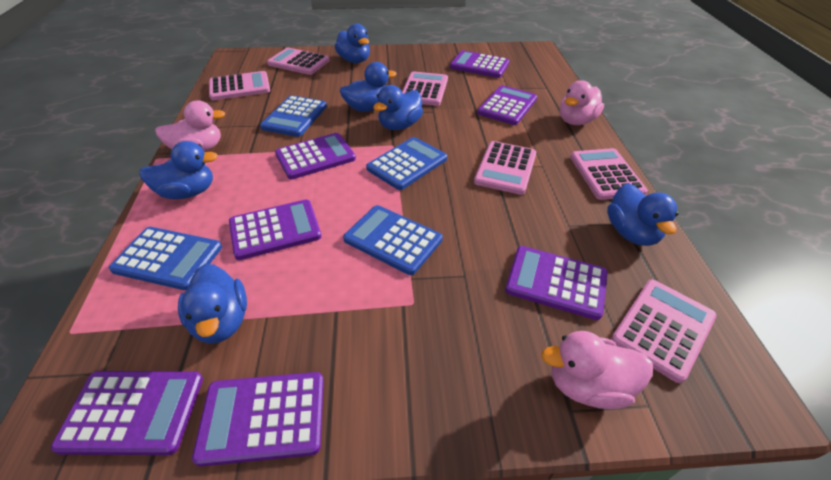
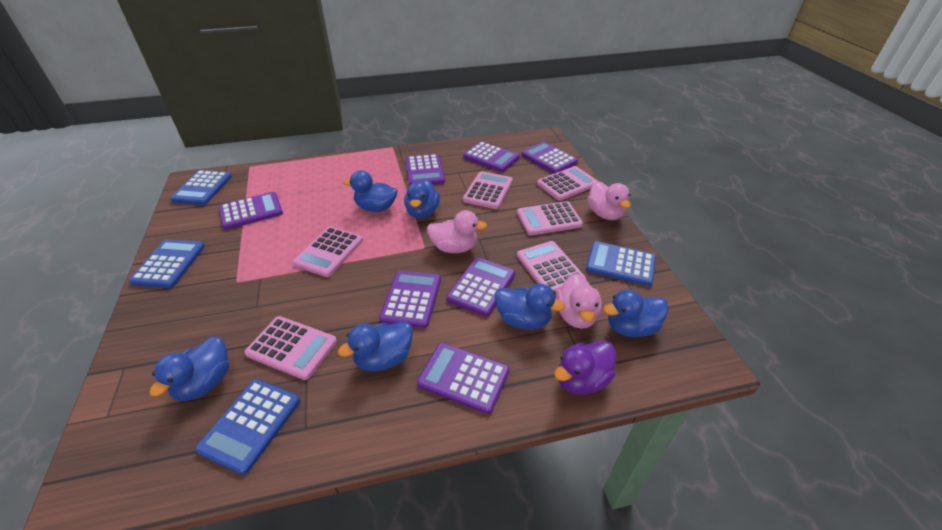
purple duck: 0 -> 1

